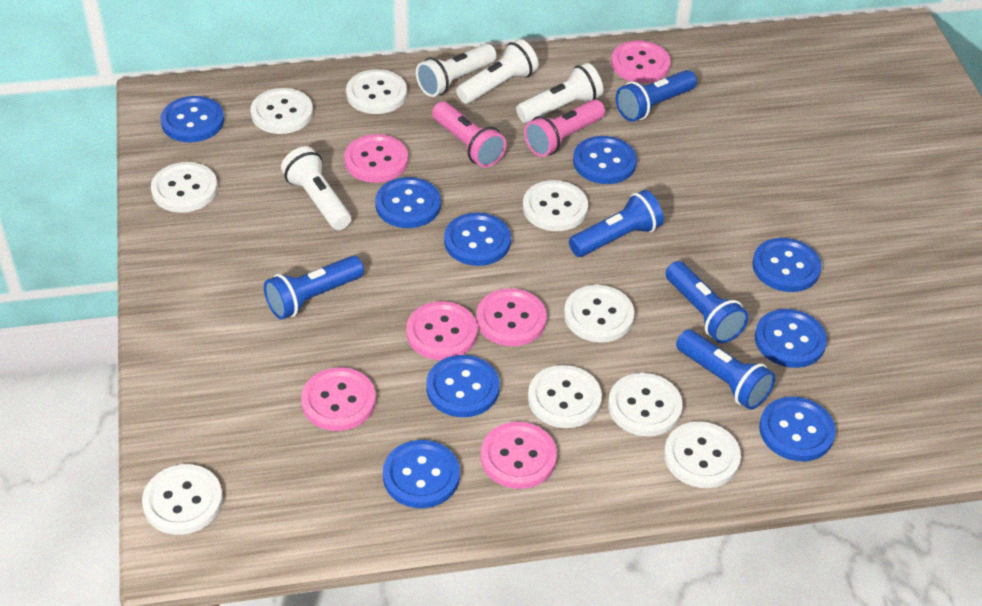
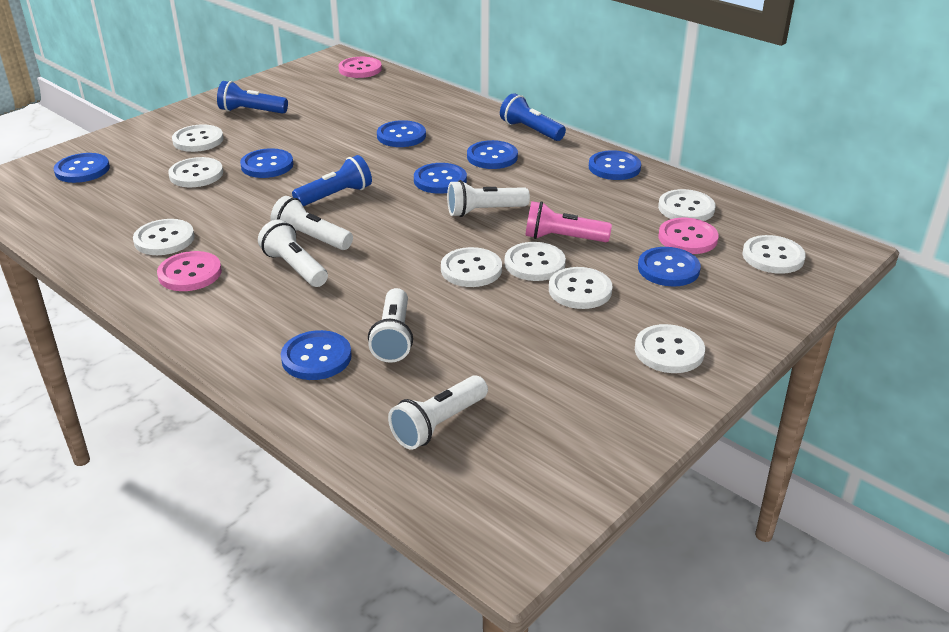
blue button: 9 -> 8
blue flashlight: 5 -> 3
pink button: 6 -> 3
pink flashlight: 2 -> 1
white flashlight: 4 -> 5

